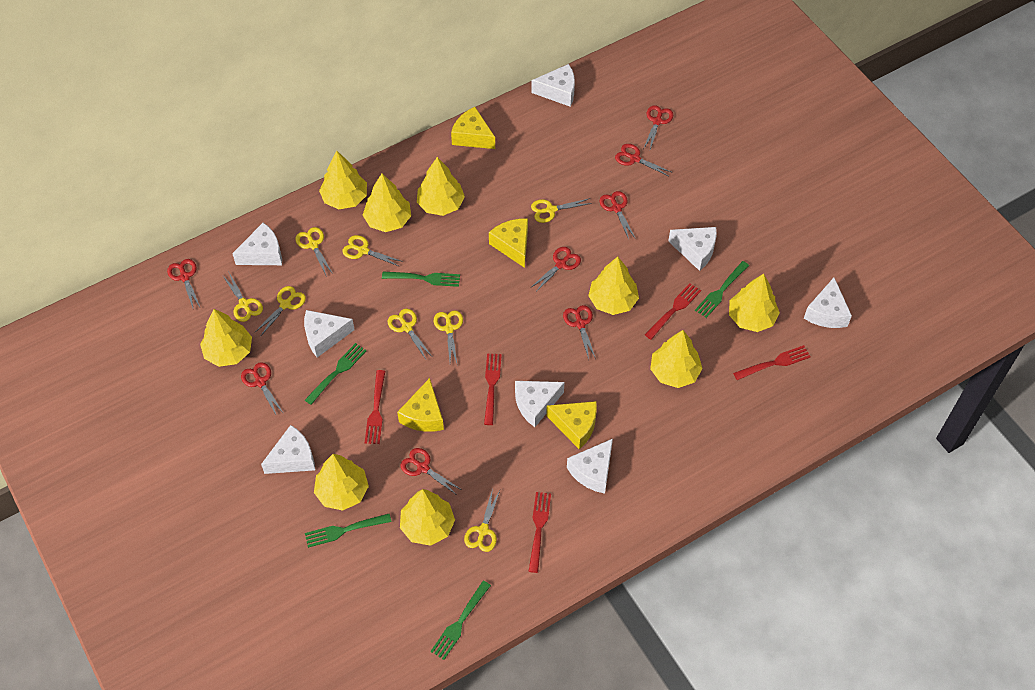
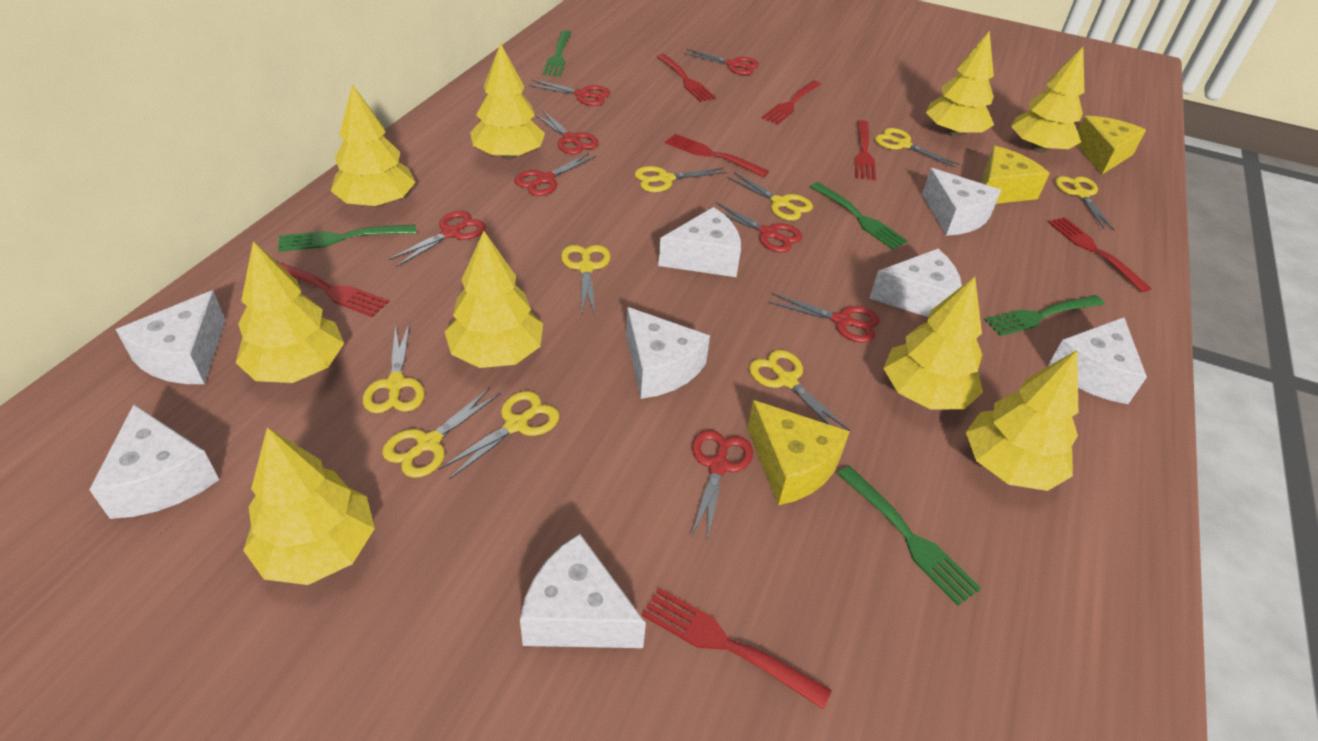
red fork: 5 -> 7
yellow cheese: 4 -> 3
yellow scissors: 8 -> 9

